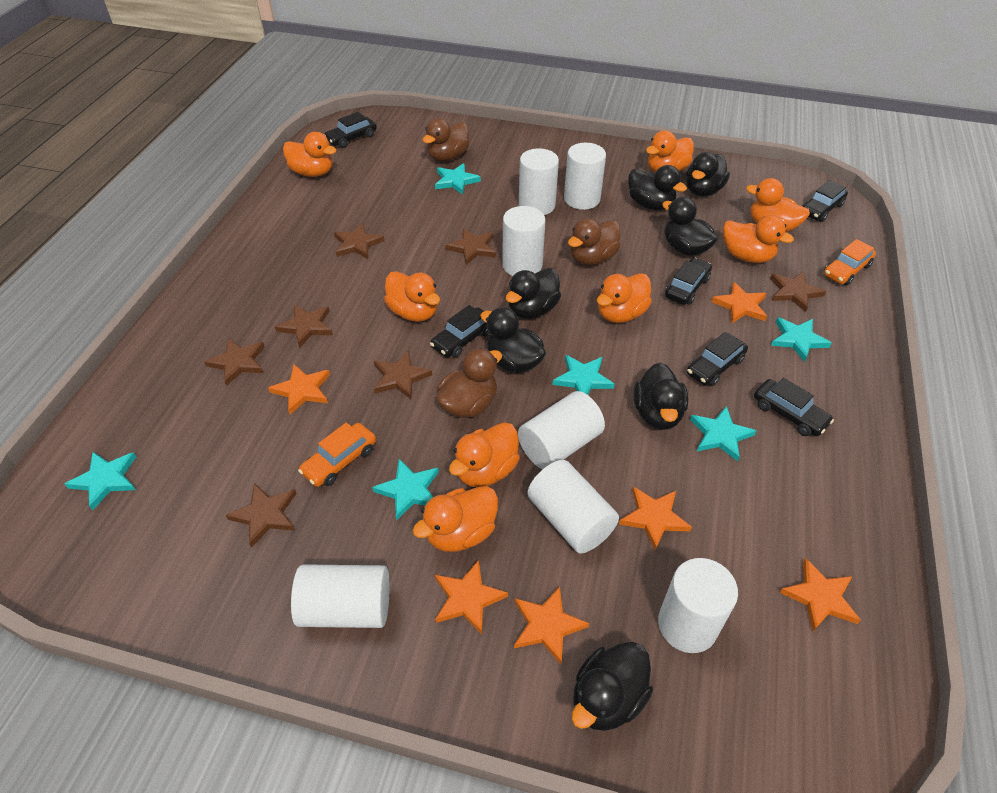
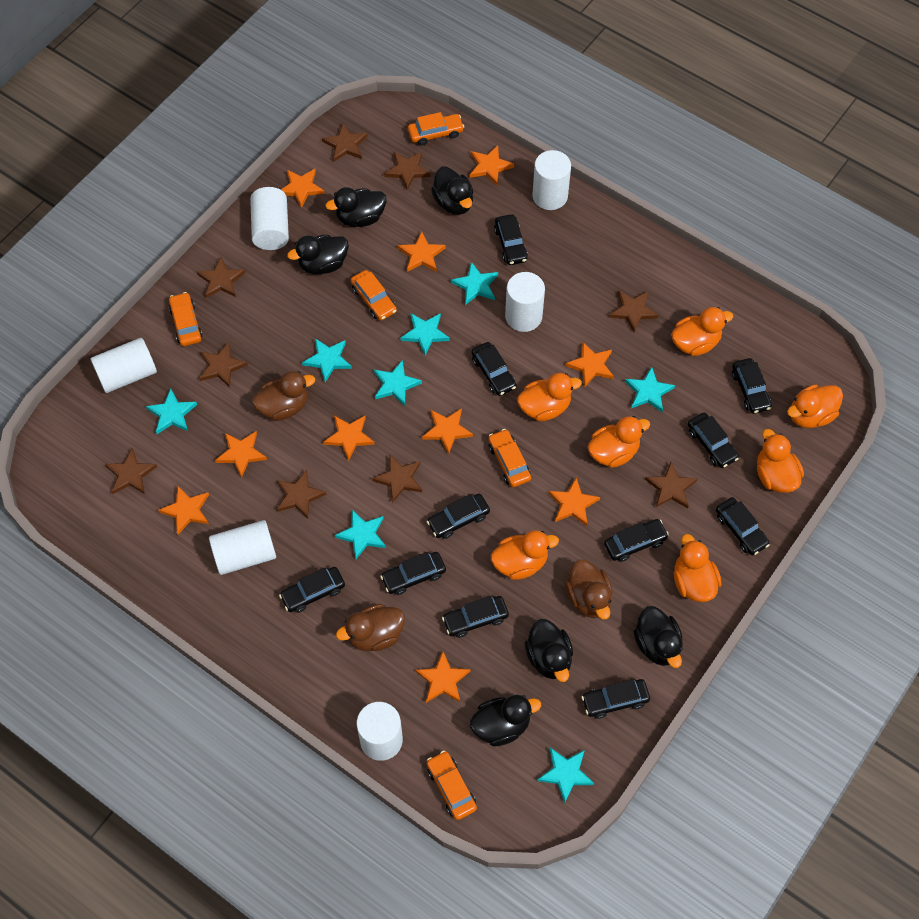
black car: 6 -> 11
black duck: 7 -> 6
brown star: 7 -> 9
orange car: 2 -> 5
orange duck: 8 -> 7
orange star: 6 -> 10
turquoise star: 6 -> 8
white cylinder: 7 -> 6

